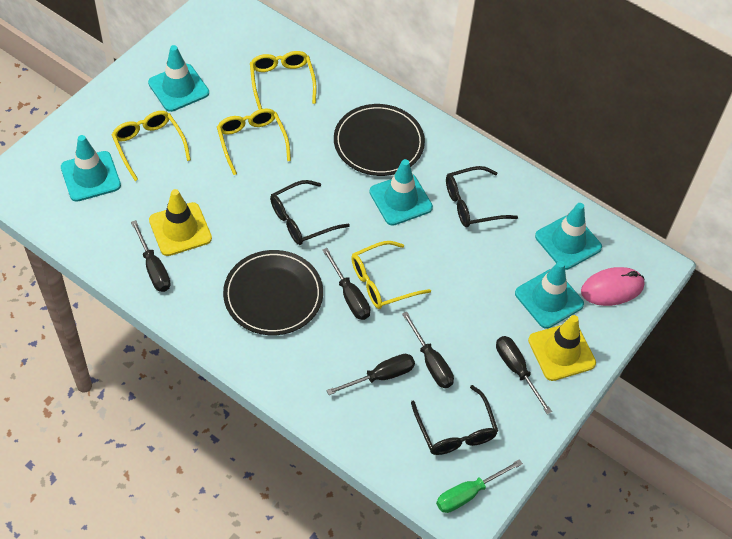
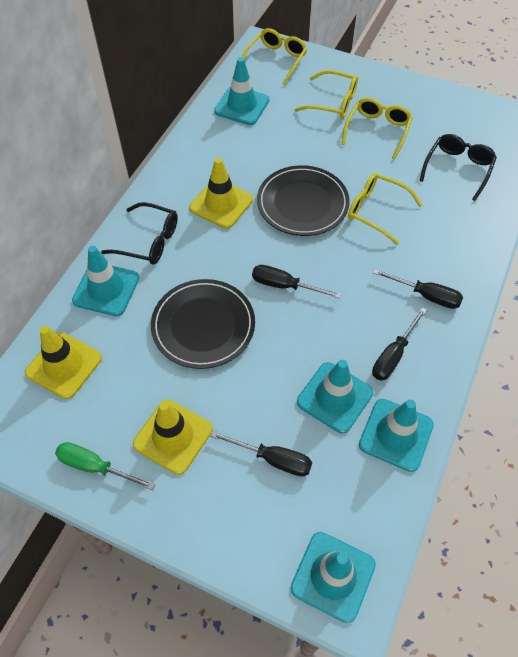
black glasses: 3 -> 2
black screwdriver: 5 -> 4
pink mouse: 1 -> 0
yellow traffic cone: 2 -> 3

